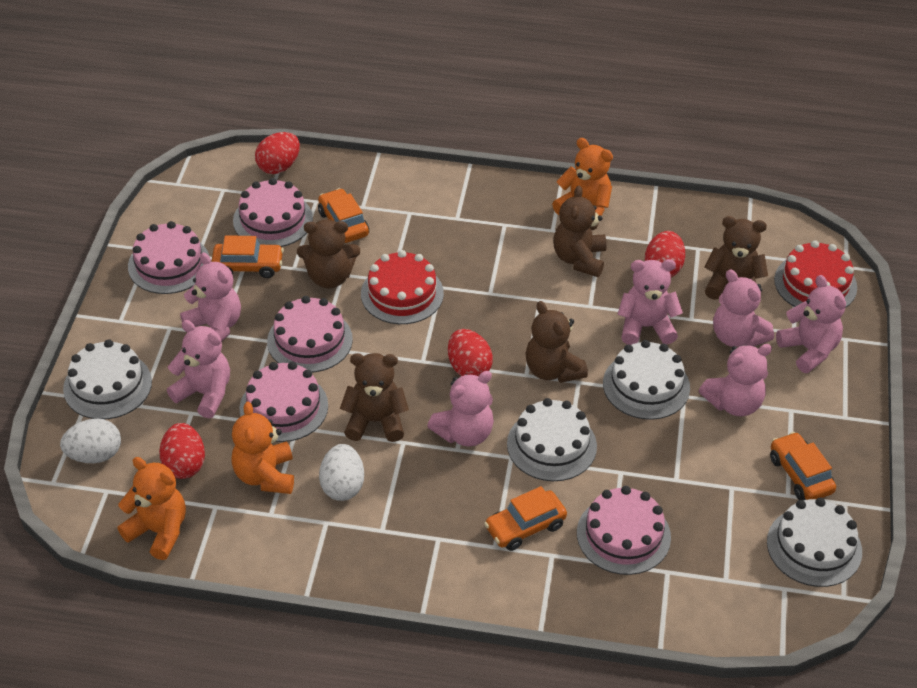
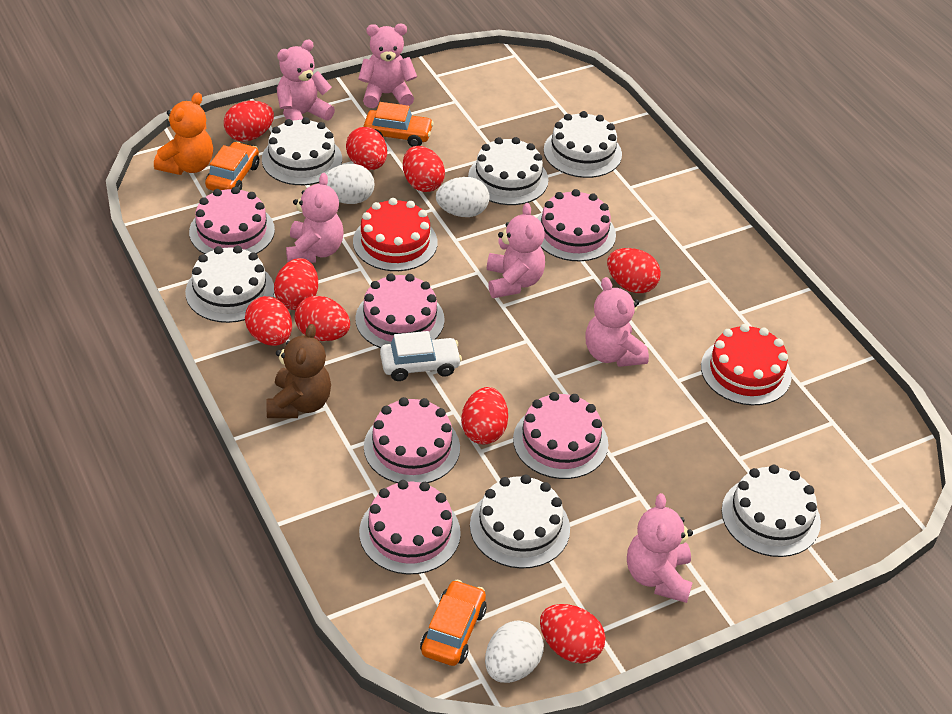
brown teddy bear: 5 -> 1
orange car: 4 -> 3
orange teddy bear: 3 -> 1
pink cake: 5 -> 6
pink teddy bear: 7 -> 6
red egg: 4 -> 9
white cake: 4 -> 6
white car: 0 -> 1
white egg: 2 -> 3

